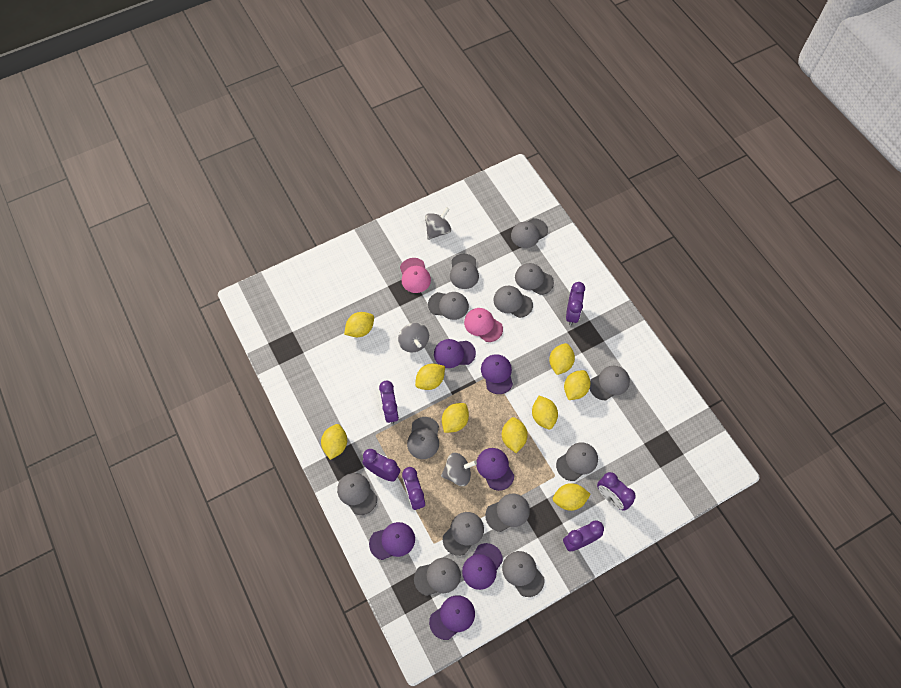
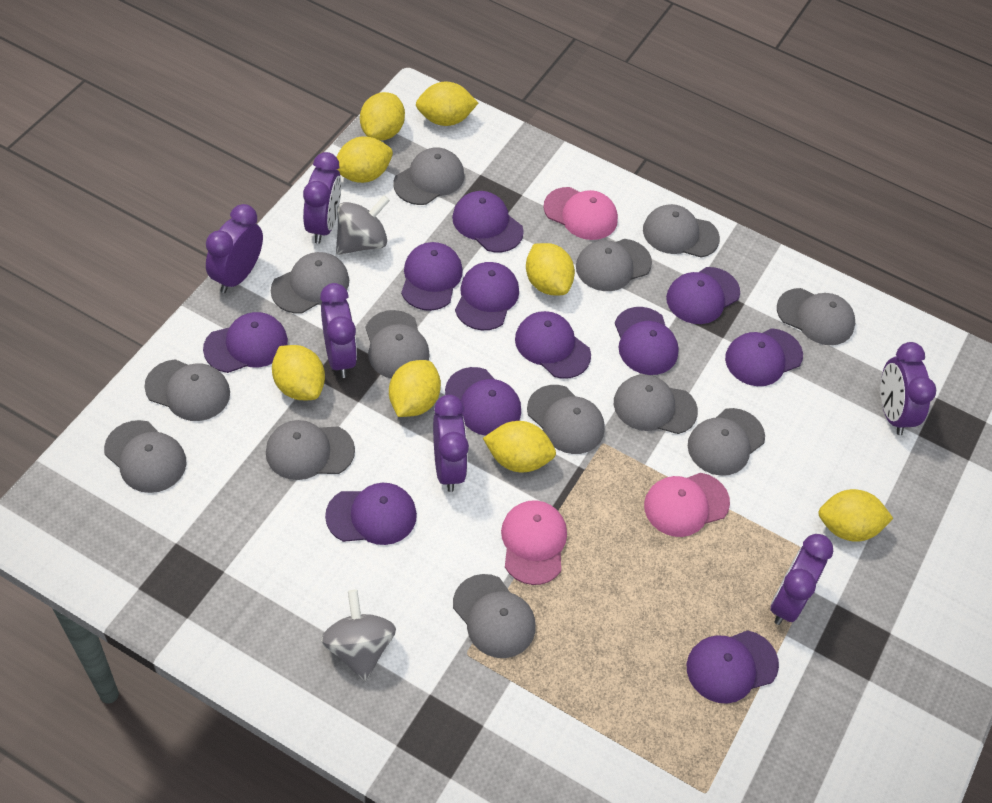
grey spinning top: 3 -> 2
pink cap: 2 -> 3
purple cap: 6 -> 11
yellow lemon: 9 -> 8

